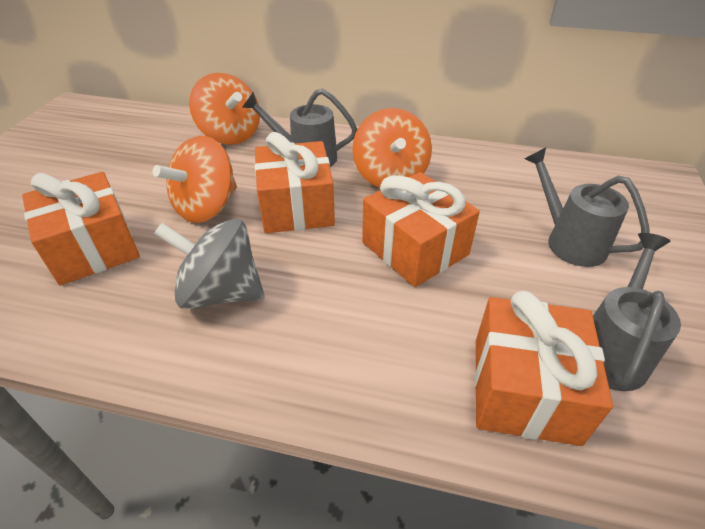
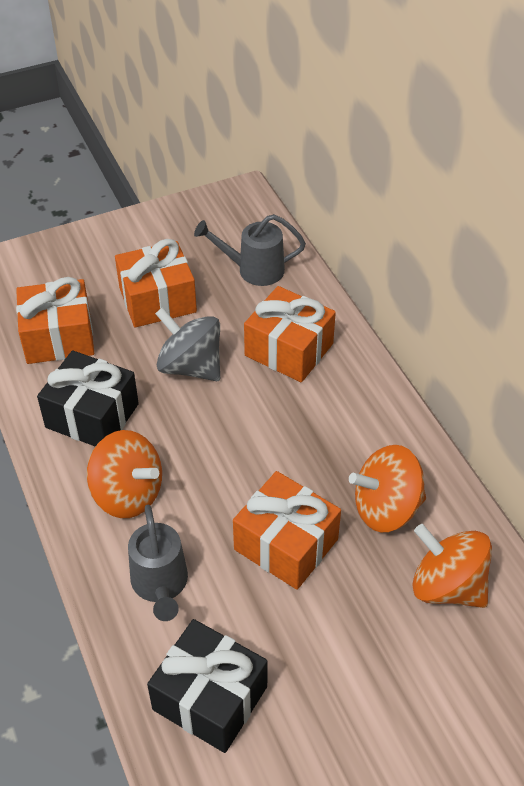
black gift: 0 -> 2
grey watering can: 3 -> 2

